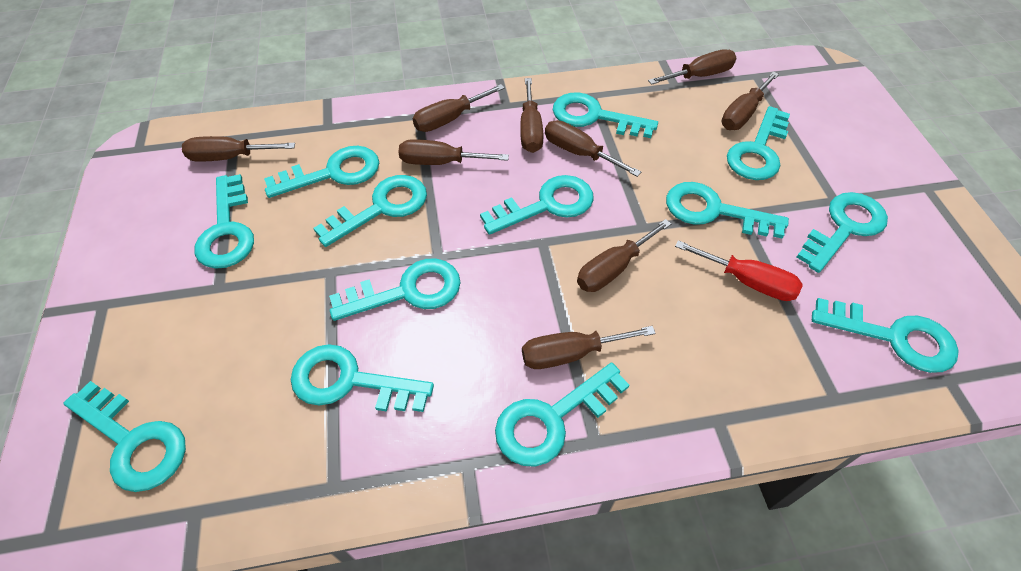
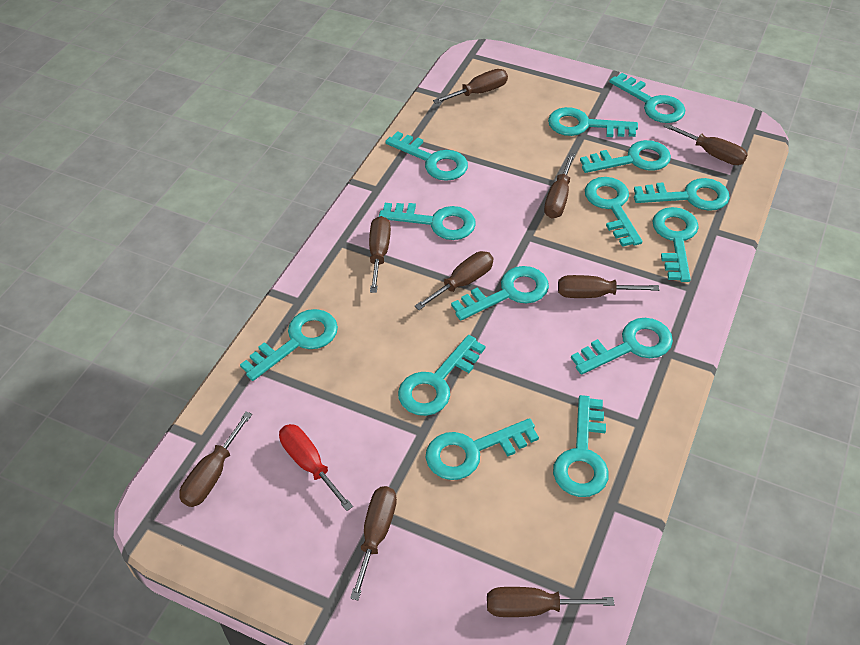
turquoise key: 13 -> 14

